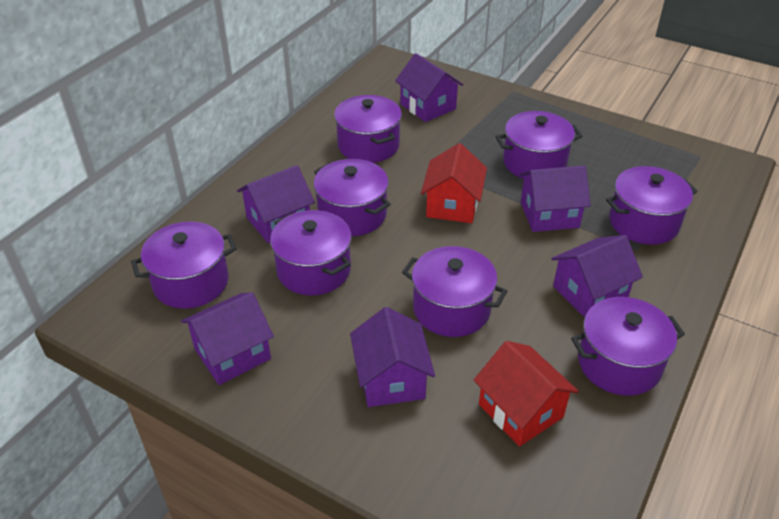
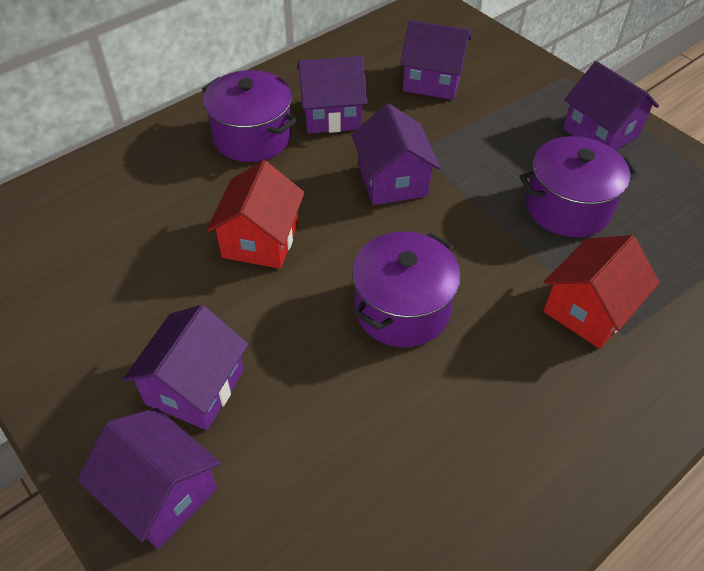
purple pot: 8 -> 3

